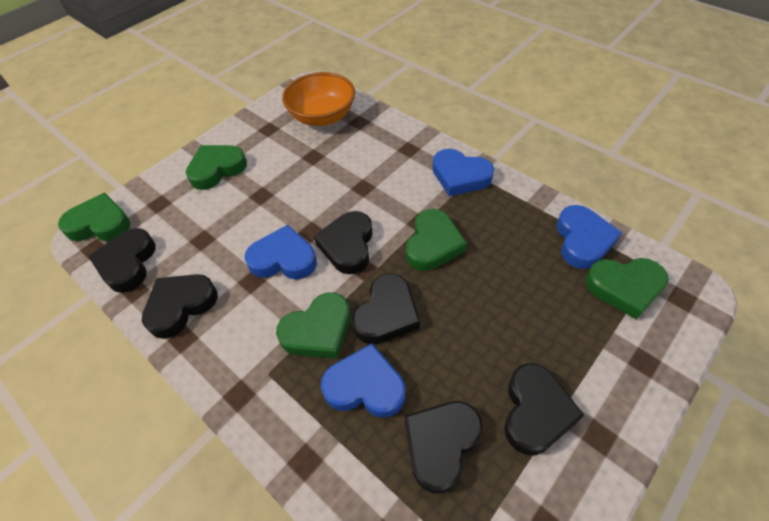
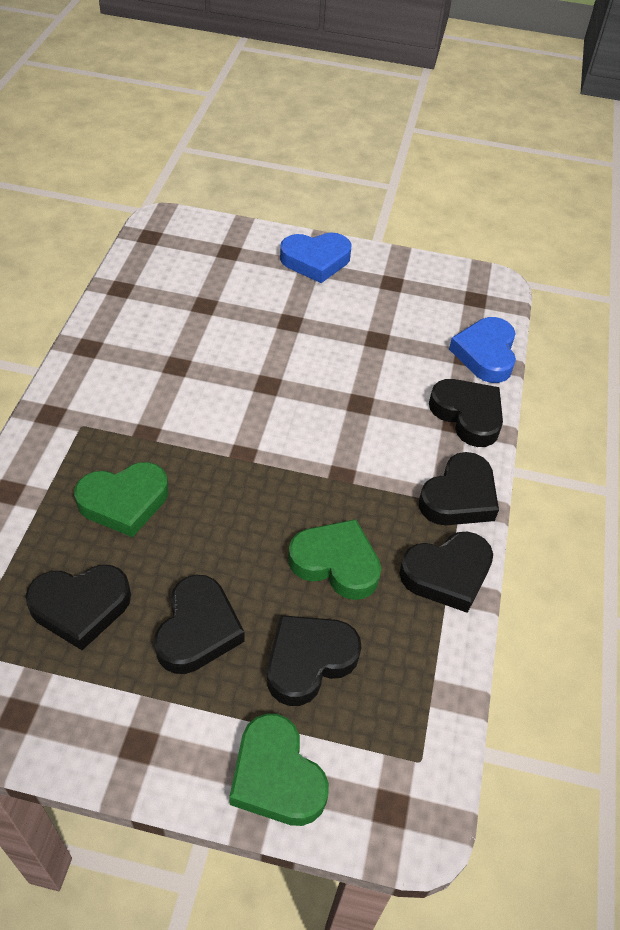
blue heart: 4 -> 2
green heart: 5 -> 3
orange bowl: 1 -> 0

